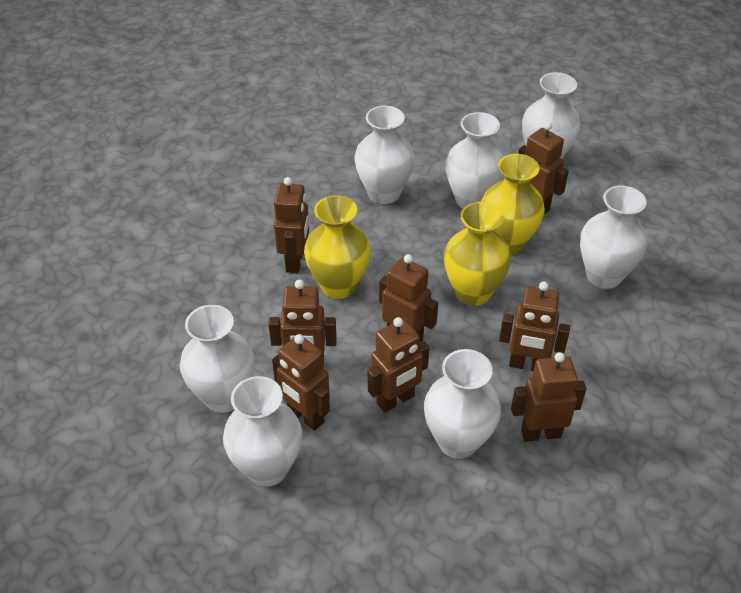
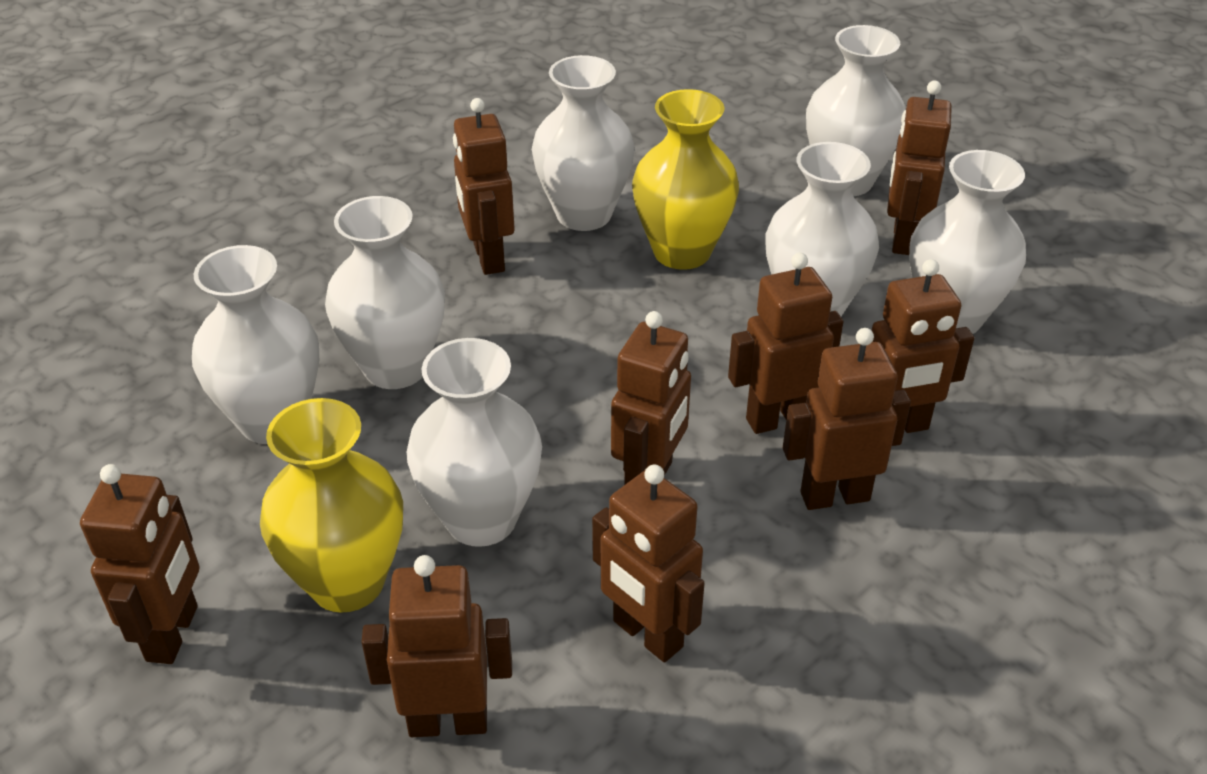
brown robot: 8 -> 9
yellow vase: 3 -> 2

